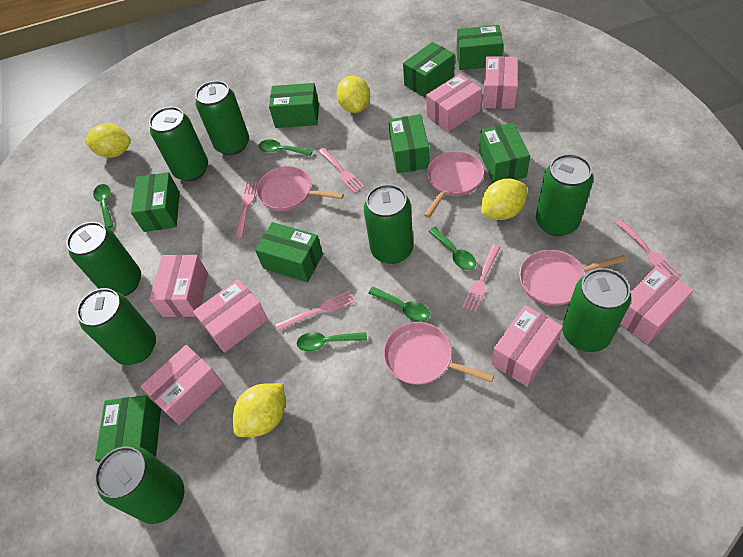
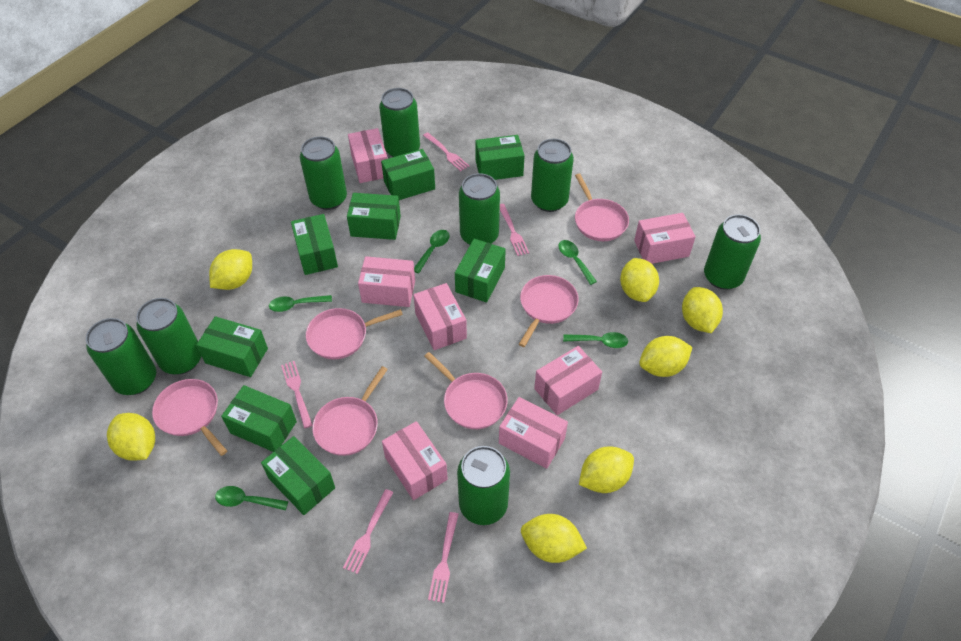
pink pan: 4 -> 6
yellow lemon: 4 -> 7

